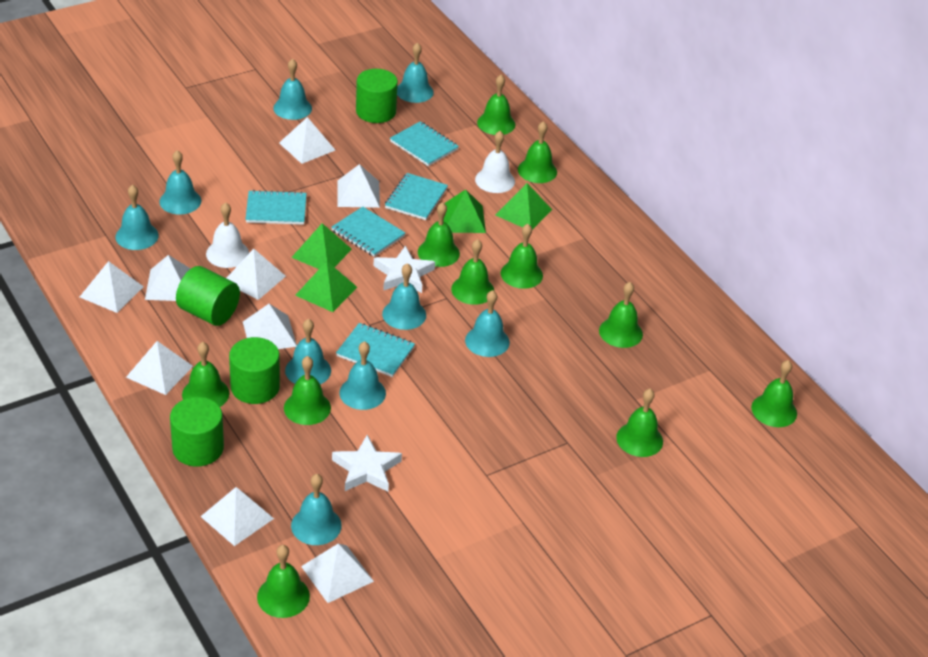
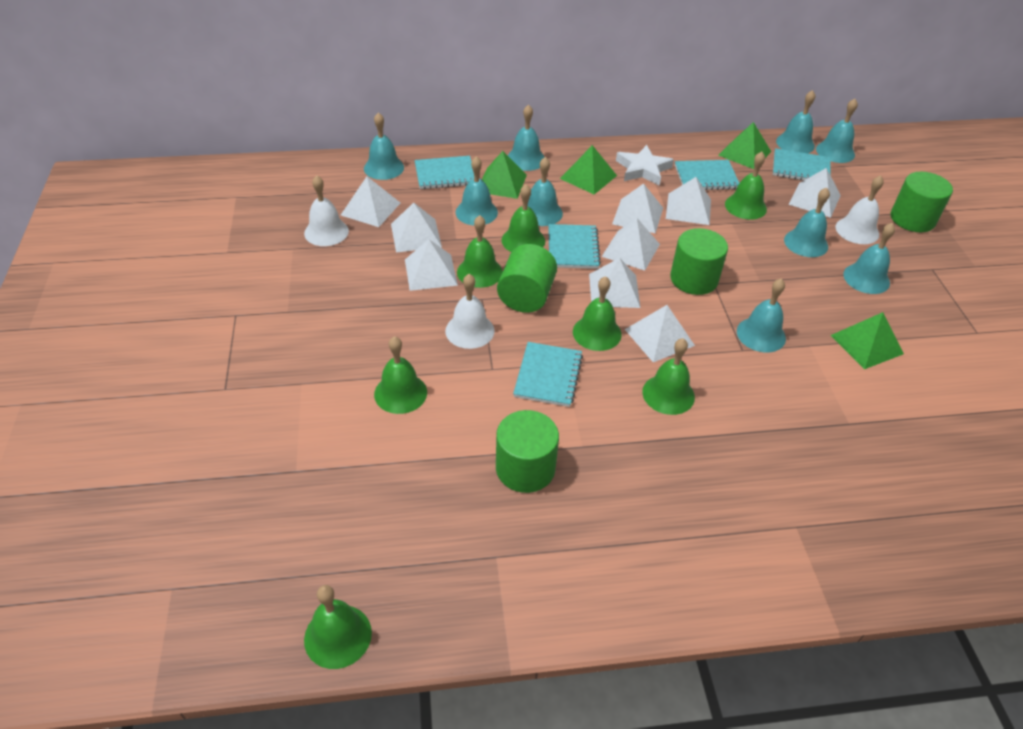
green bell: 11 -> 7
white bell: 2 -> 3
white star: 2 -> 1

